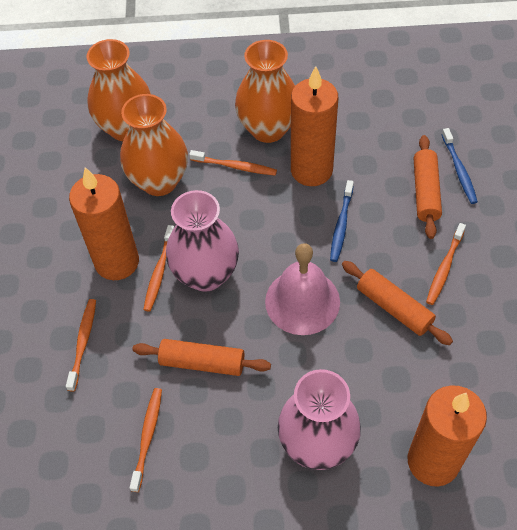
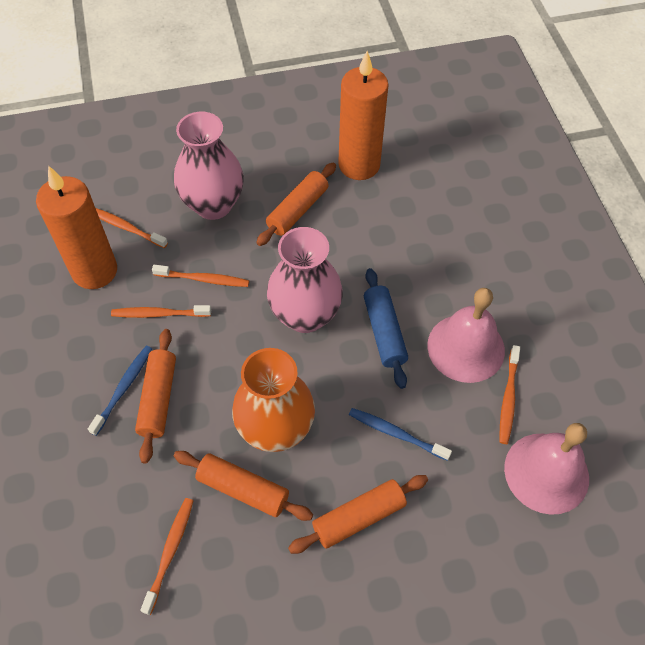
blue rolling pin: 0 -> 1
orange candle: 3 -> 2
orange rolling pin: 3 -> 4
orange vase: 3 -> 1
pink bell: 1 -> 2

